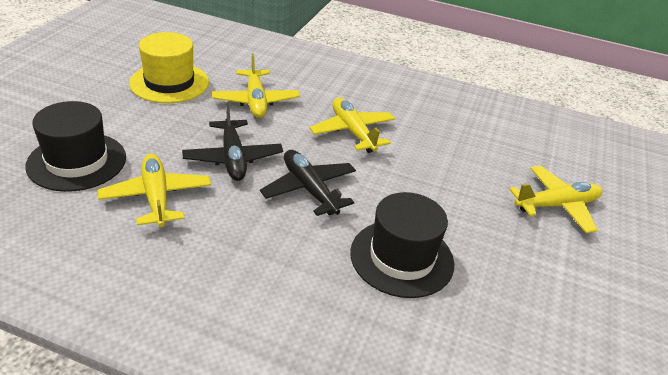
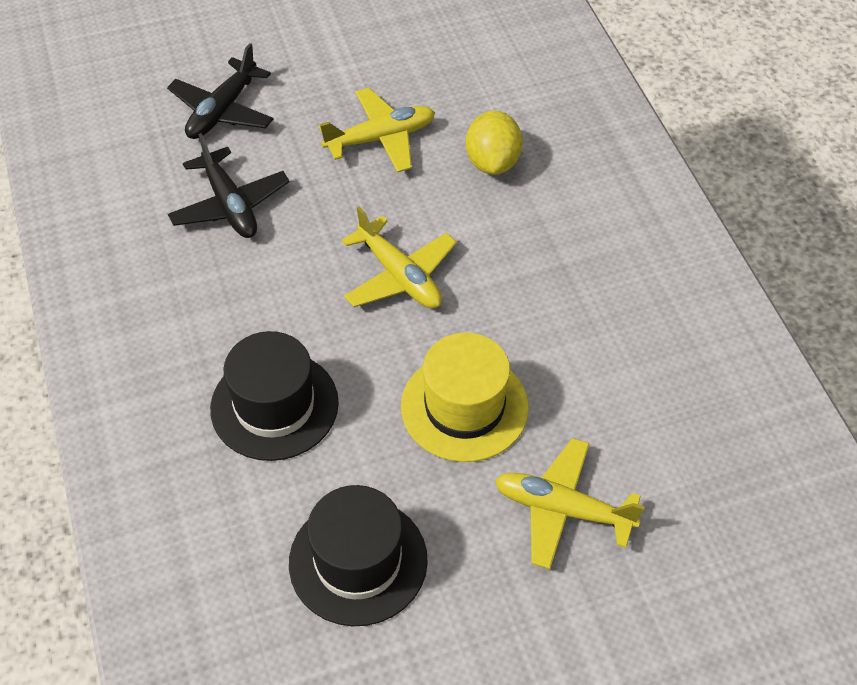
yellow lemon: 0 -> 1
yellow plane: 4 -> 3

